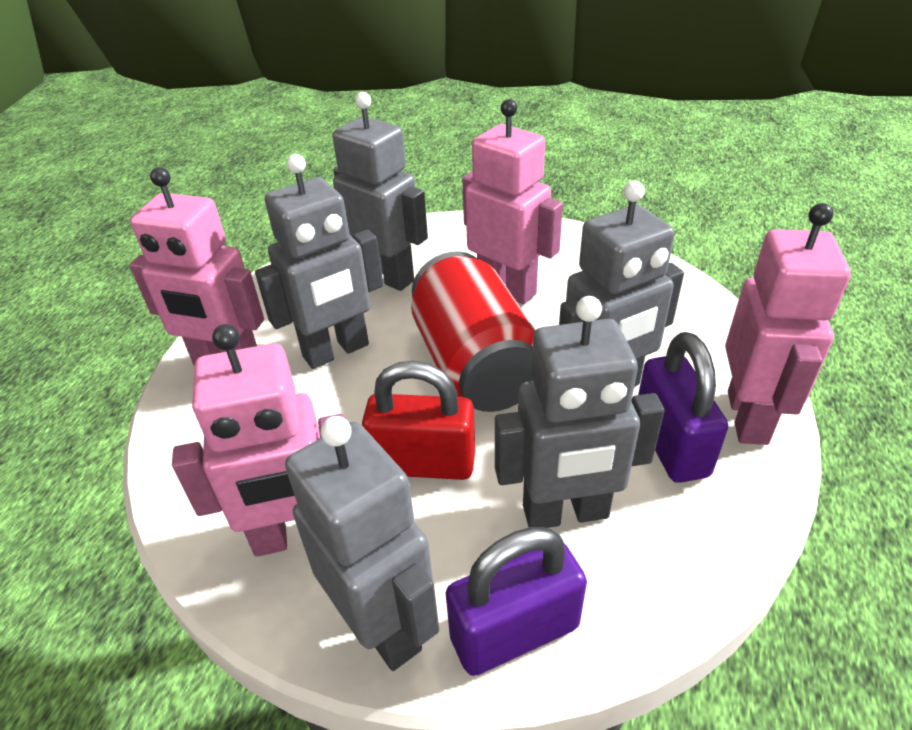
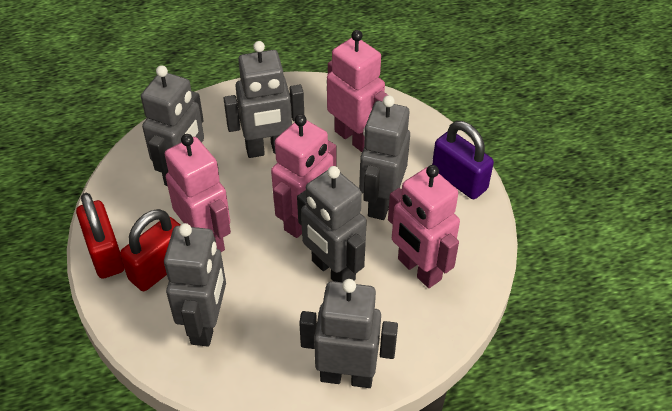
grey robot: 5 -> 6
purple padlock: 2 -> 1
red can: 1 -> 0
red padlock: 1 -> 2

